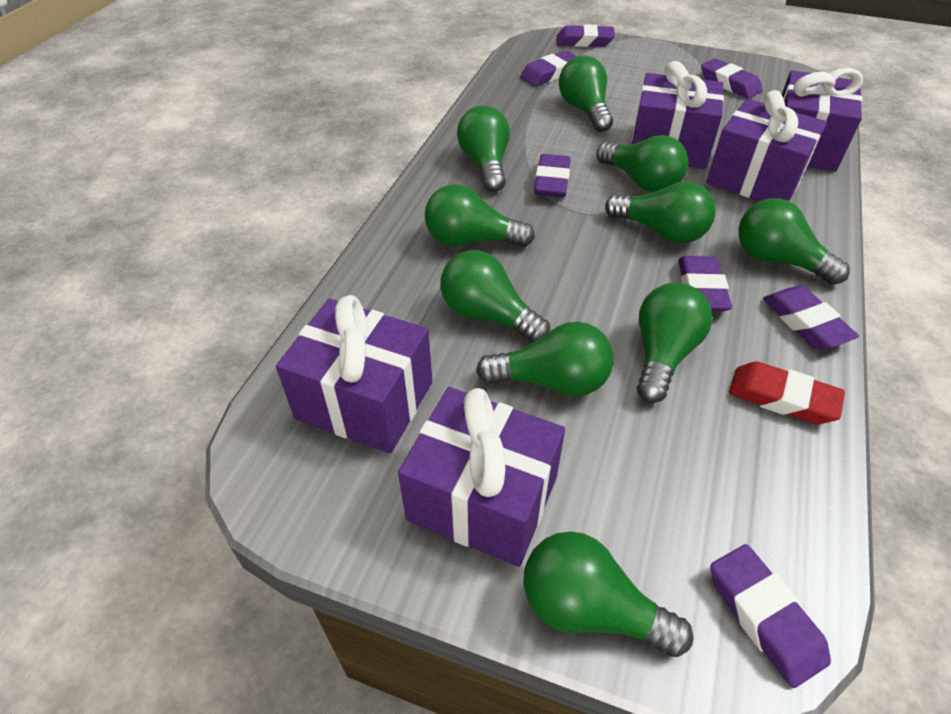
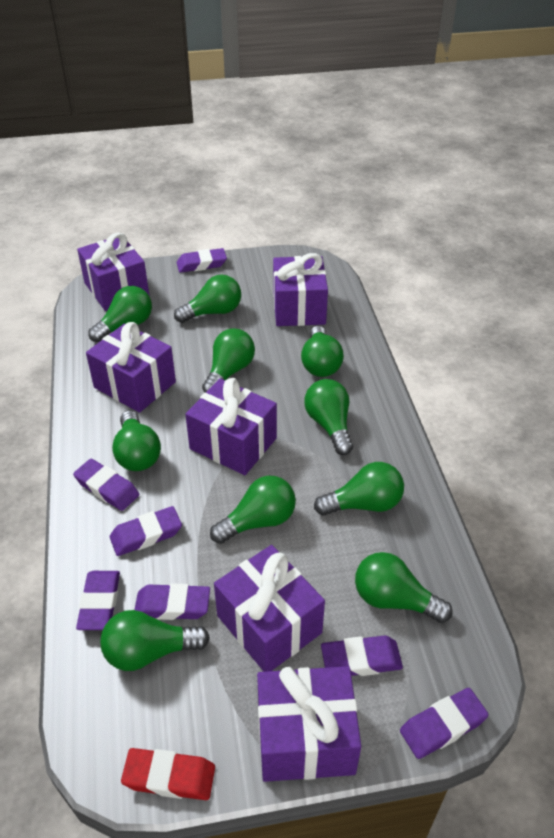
purple gift: 5 -> 6

